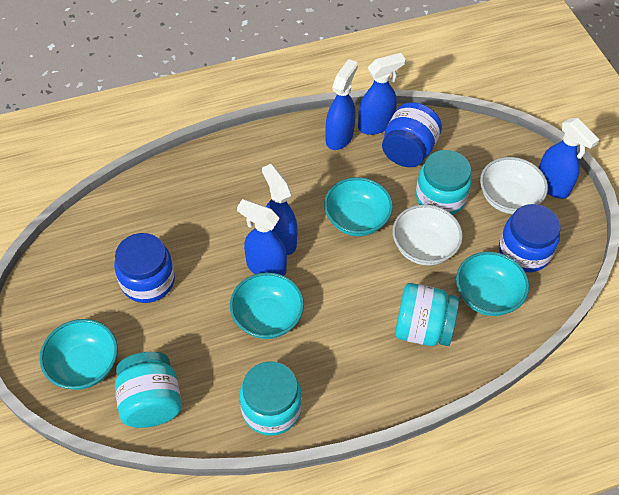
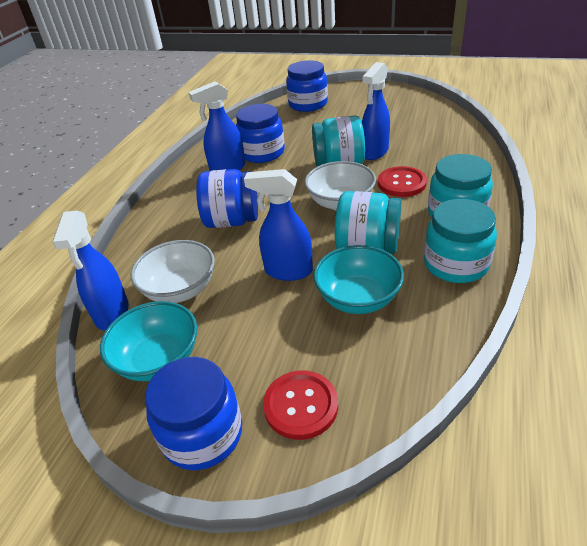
blue jar: 3 -> 4
blue spray bottle: 5 -> 4
red button: 0 -> 2
turquoise bowl: 4 -> 2

